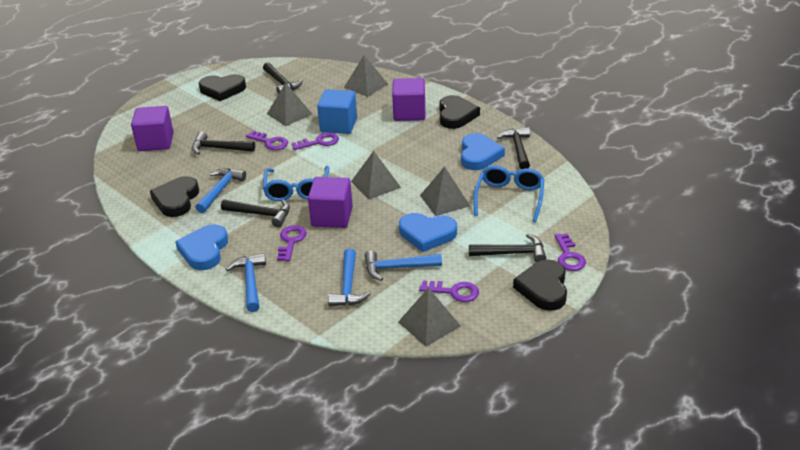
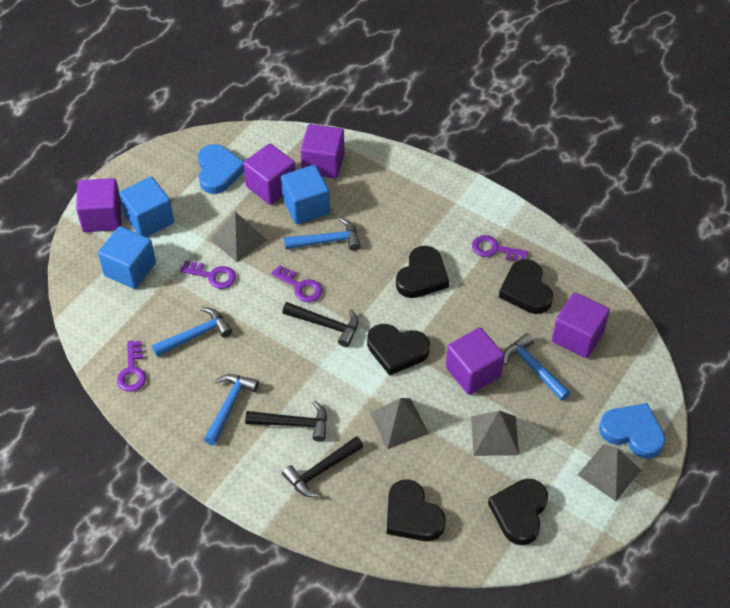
black hammer: 5 -> 3
black heart: 4 -> 5
blue cube: 1 -> 3
blue glasses: 2 -> 0
blue heart: 3 -> 2
grey pyramid: 5 -> 4
purple cube: 3 -> 5
purple key: 5 -> 4

